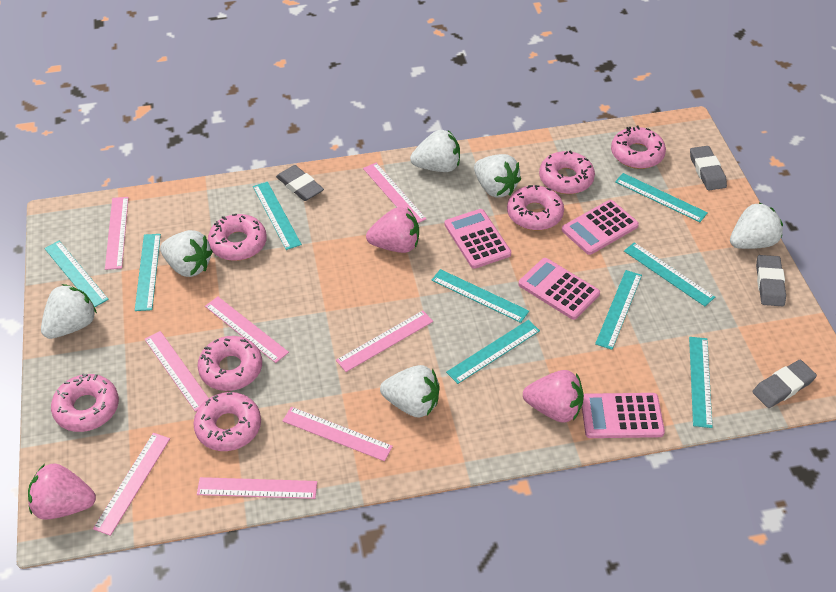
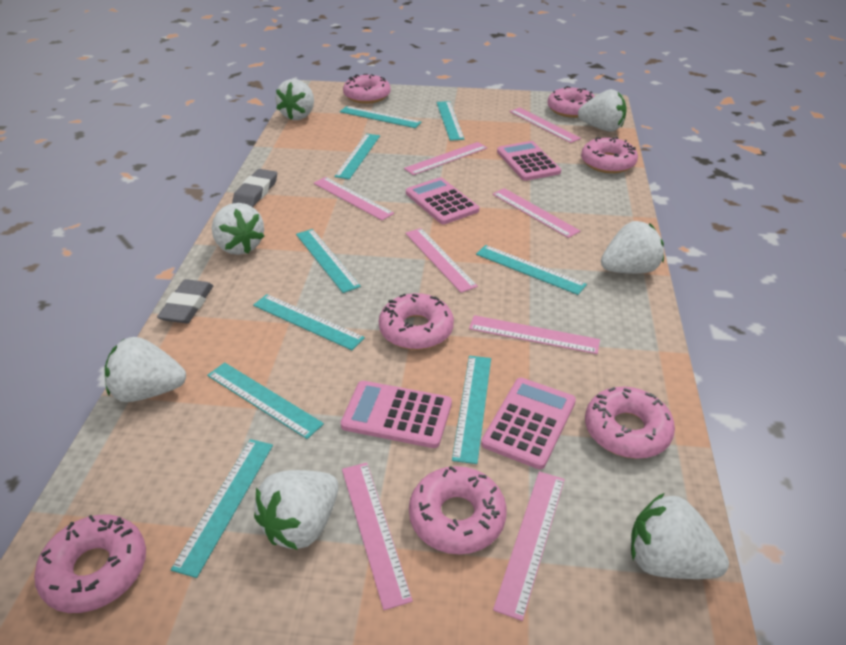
grey eraser: 4 -> 2
pink strawberry: 3 -> 0
white strawberry: 6 -> 7

